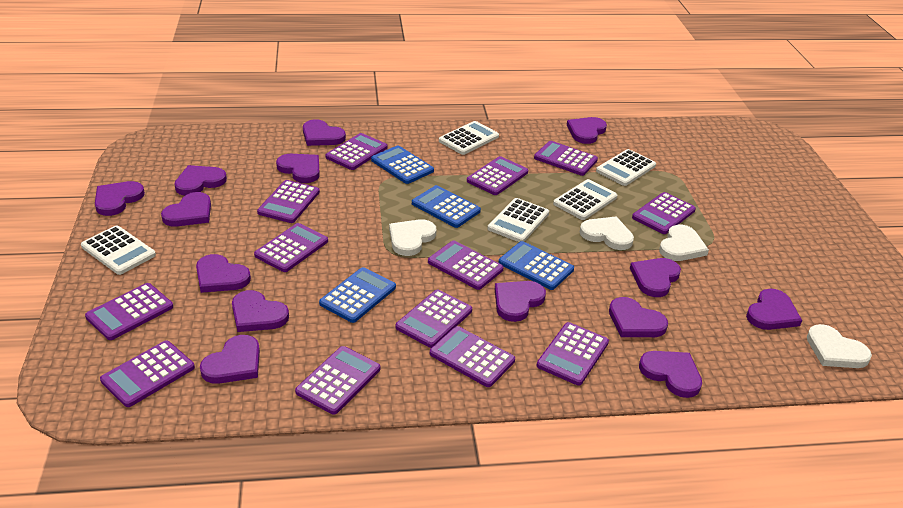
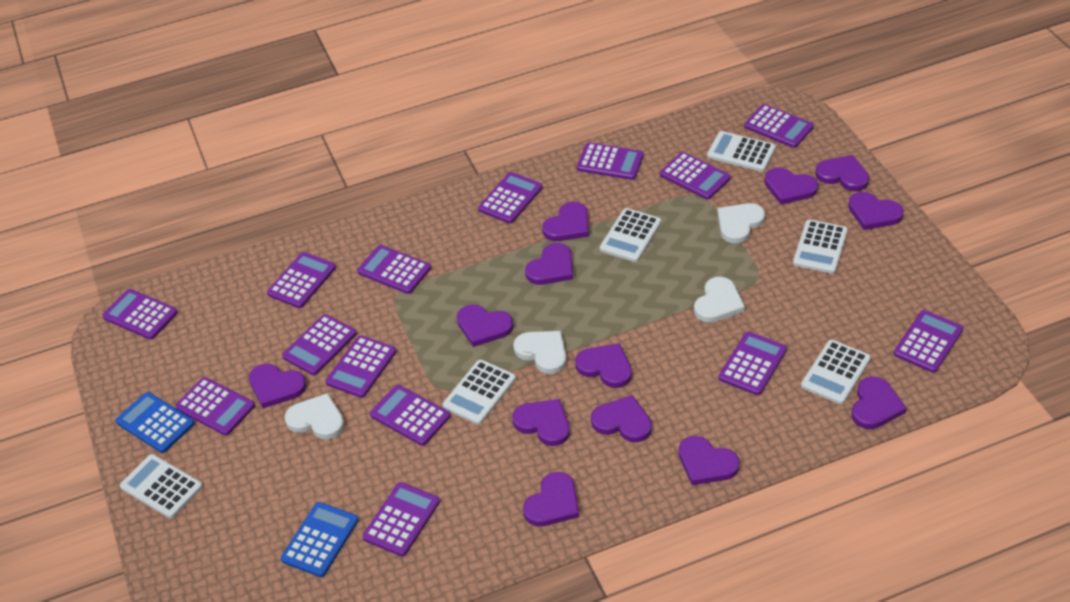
blue calculator: 4 -> 2
purple calculator: 13 -> 14
purple heart: 14 -> 13
white calculator: 5 -> 6

